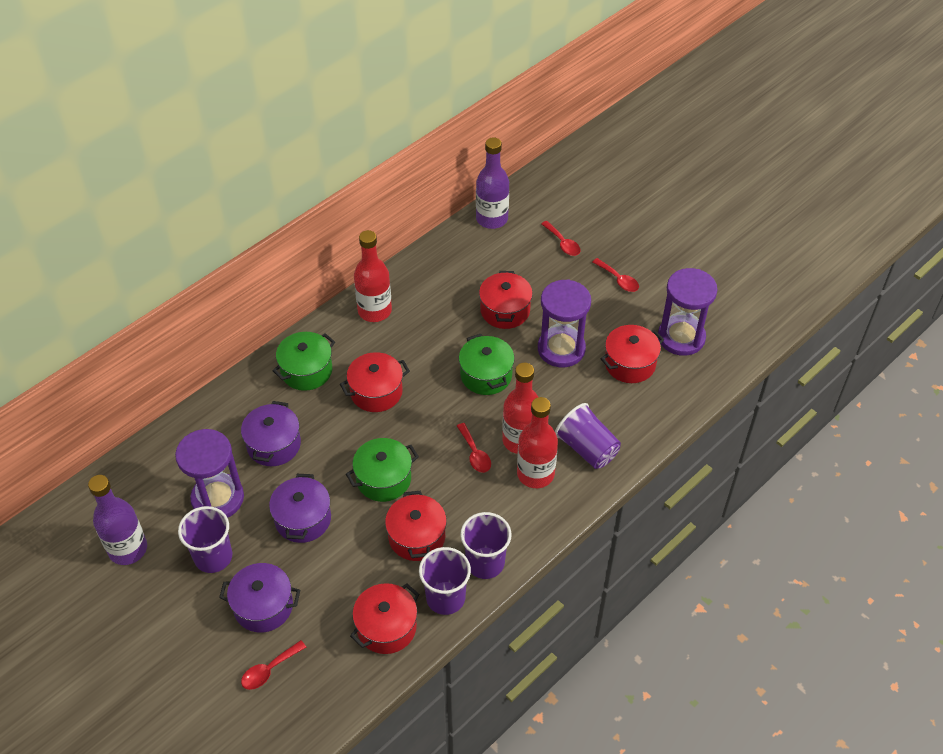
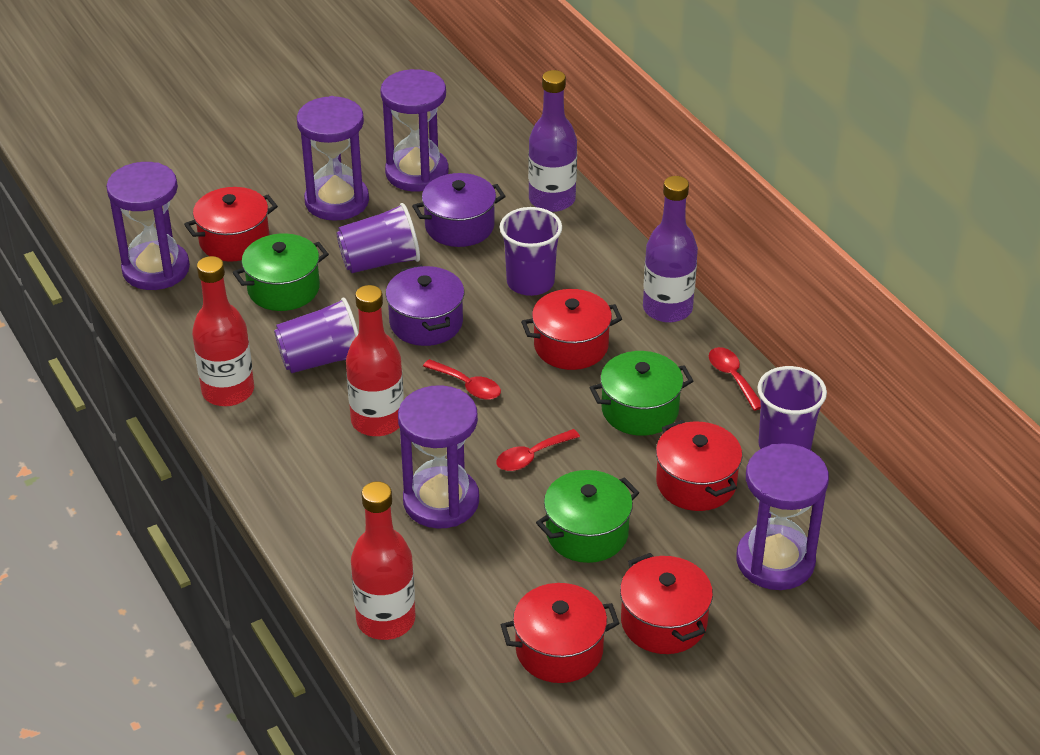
purple hourglass: 3 -> 5
purple pot: 3 -> 2
red spoon: 4 -> 3

